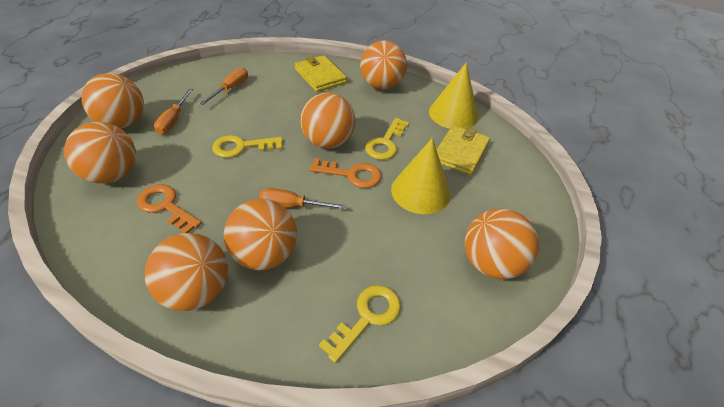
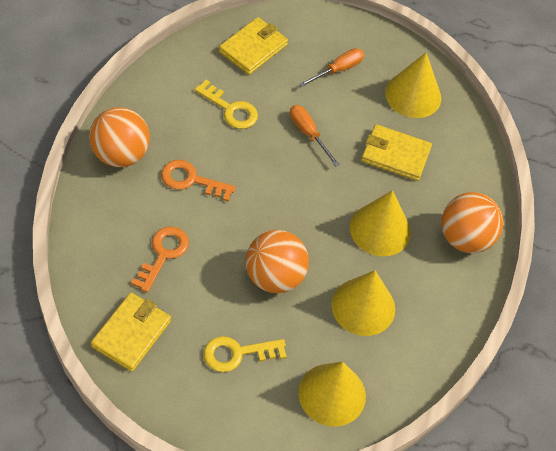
orange ball: 7 -> 3
orange screwdriver: 3 -> 2
yellow cone: 2 -> 4
yellow key: 3 -> 2
yellow wallet: 2 -> 3

